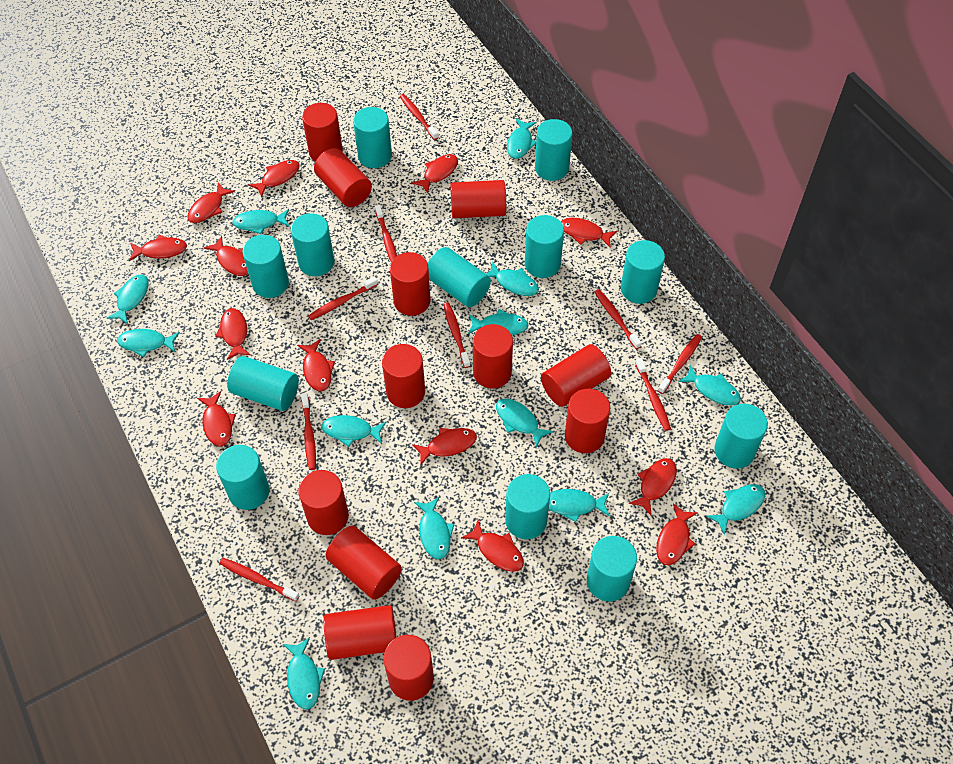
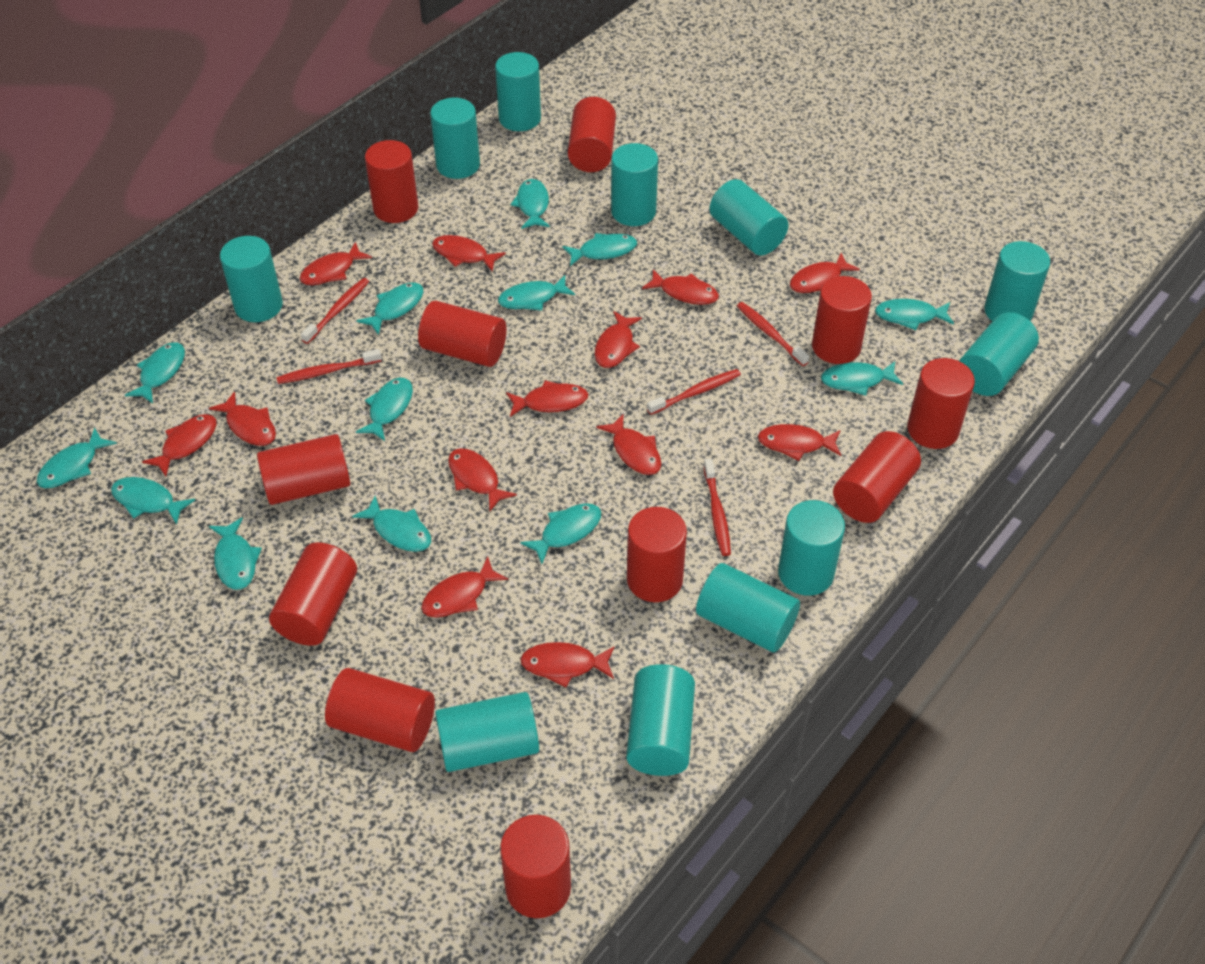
red cylinder: 12 -> 11
red toothbrush: 9 -> 5
turquoise cylinder: 12 -> 11

